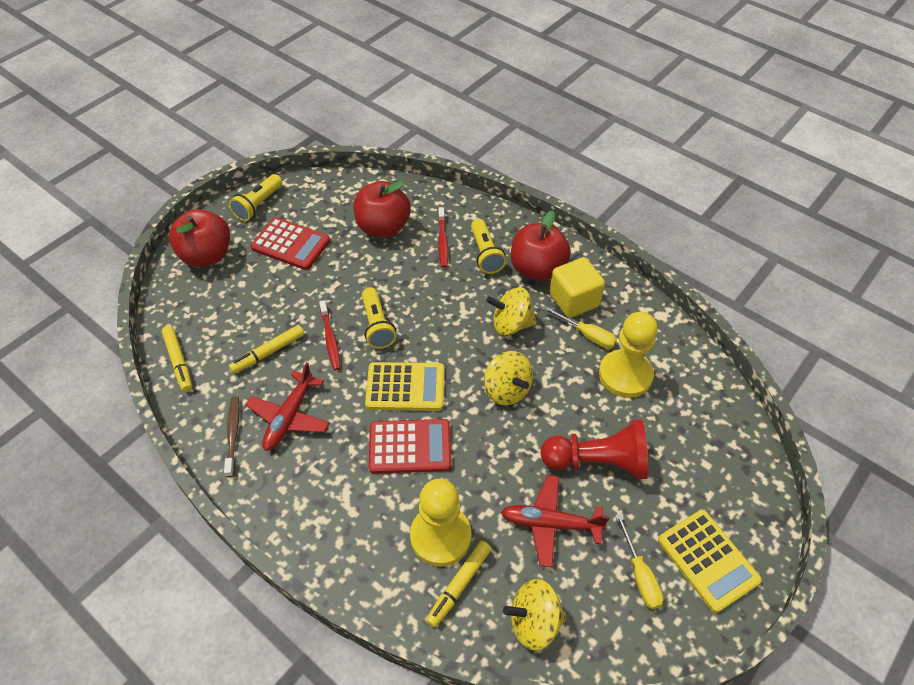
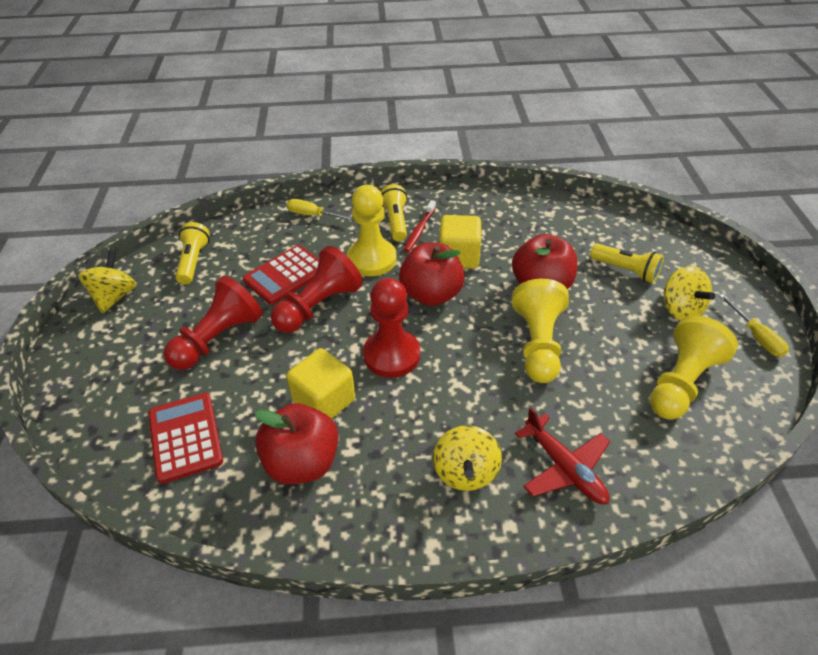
brown toothbrush: 1 -> 0
red pawn: 1 -> 3
red plane: 2 -> 1
red toothbrush: 2 -> 1
yellow calculator: 2 -> 0
yellow cube: 1 -> 2
yellow marker: 3 -> 0
yellow pawn: 2 -> 3

